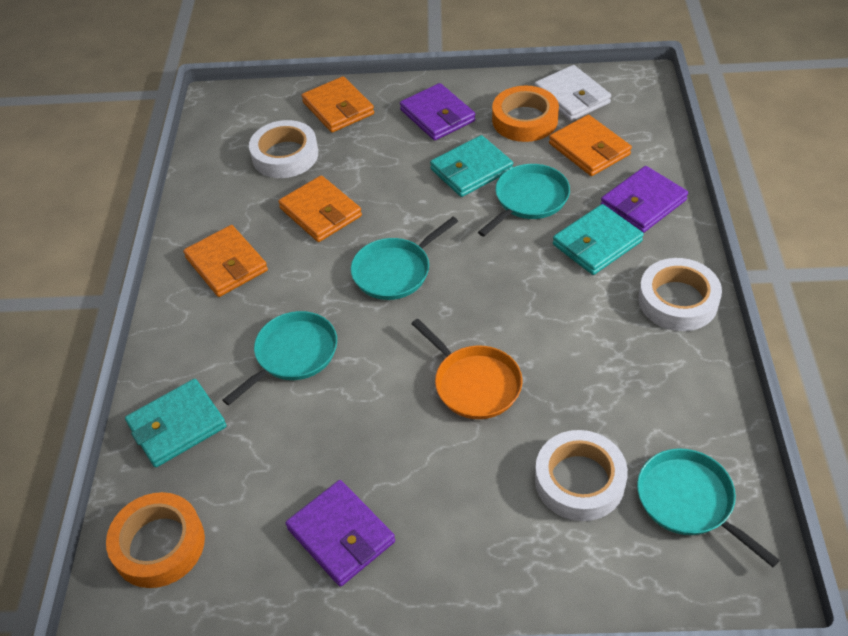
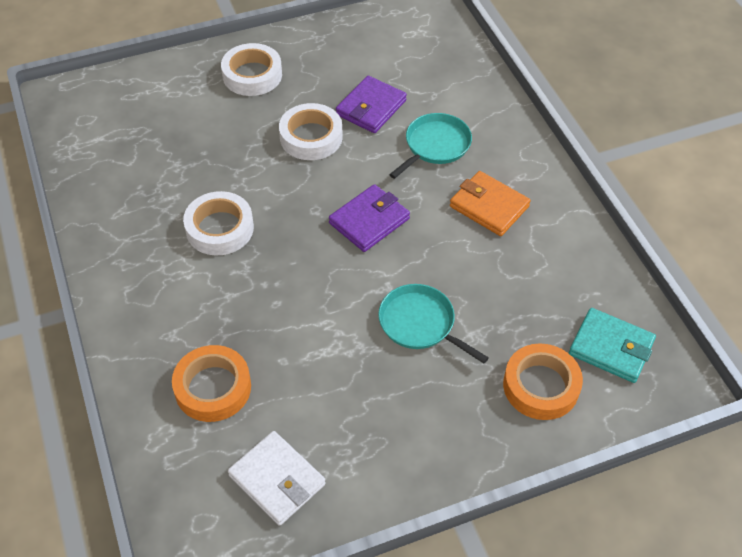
orange pan: 1 -> 0
orange wallet: 4 -> 1
purple wallet: 3 -> 2
turquoise pan: 4 -> 2
turquoise wallet: 3 -> 1

